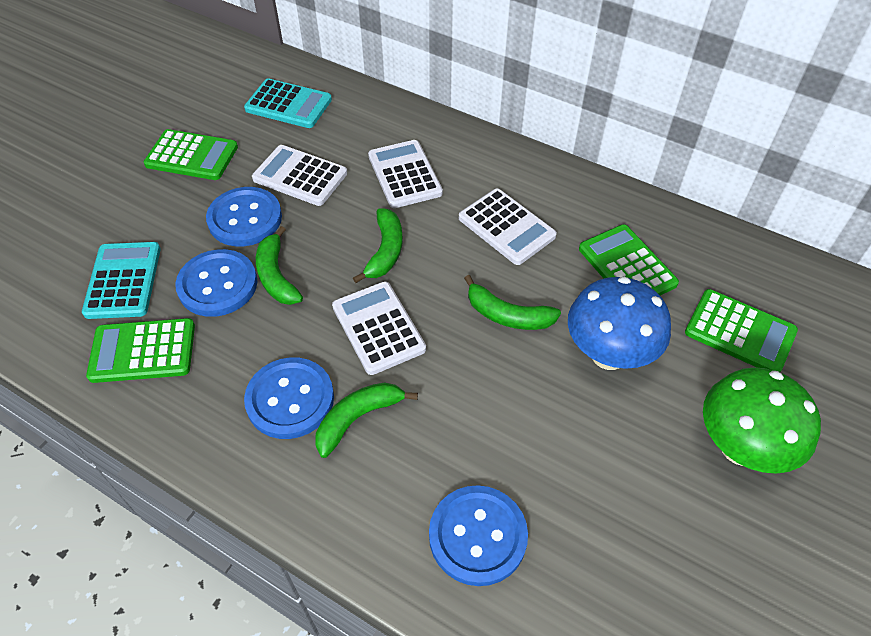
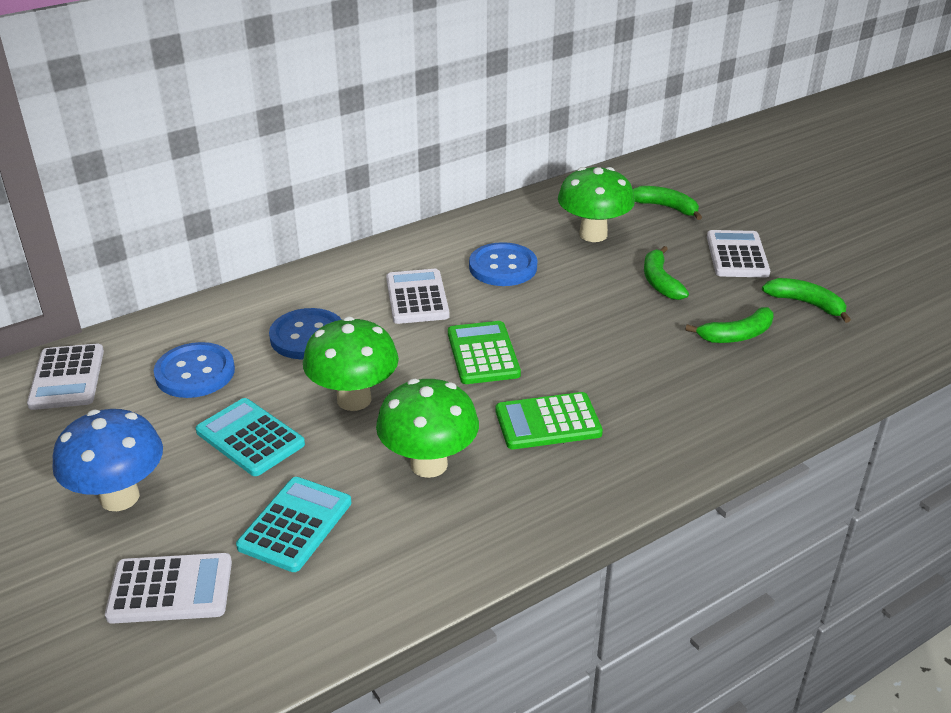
blue button: 4 -> 3
green calculator: 4 -> 2
green mushroom: 1 -> 3

